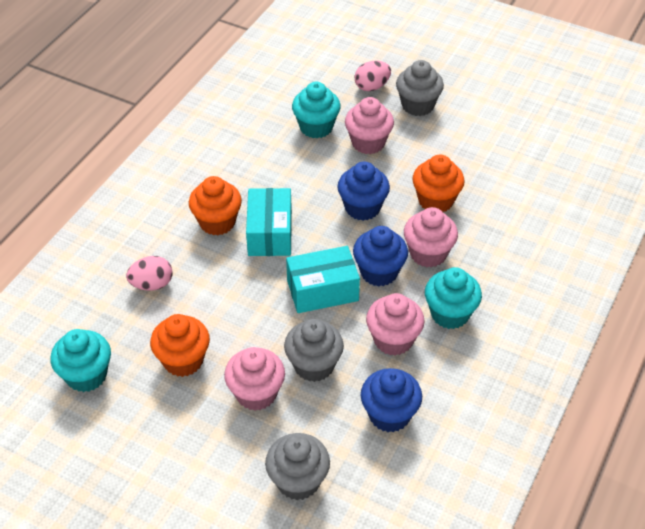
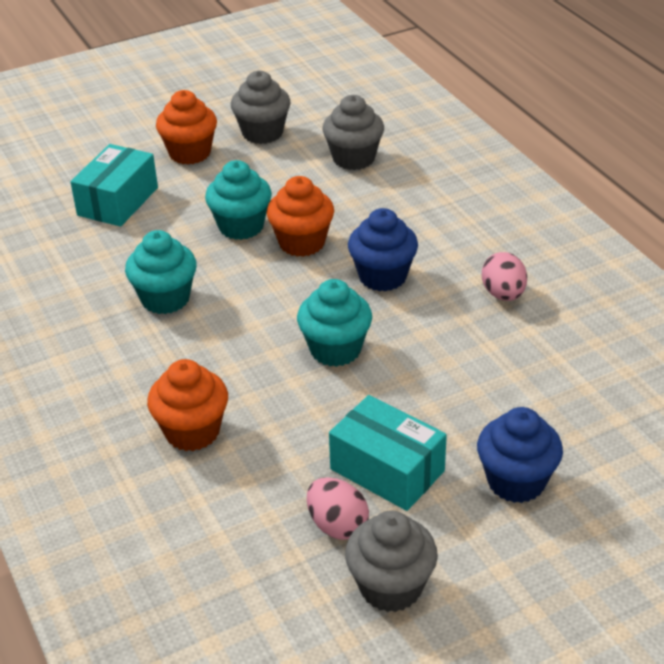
blue cupcake: 3 -> 2
pink cupcake: 4 -> 0

